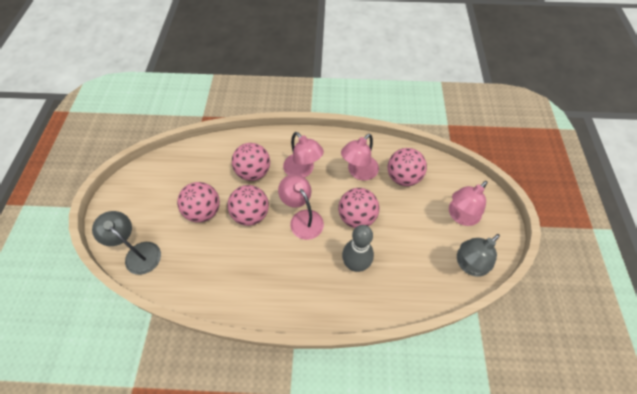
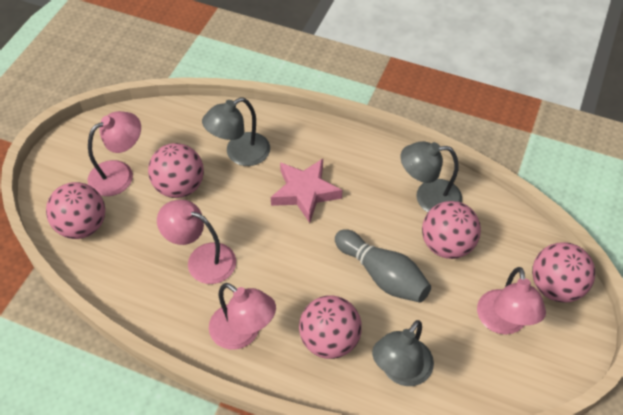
grey lamp: 2 -> 3
pink star: 0 -> 1

